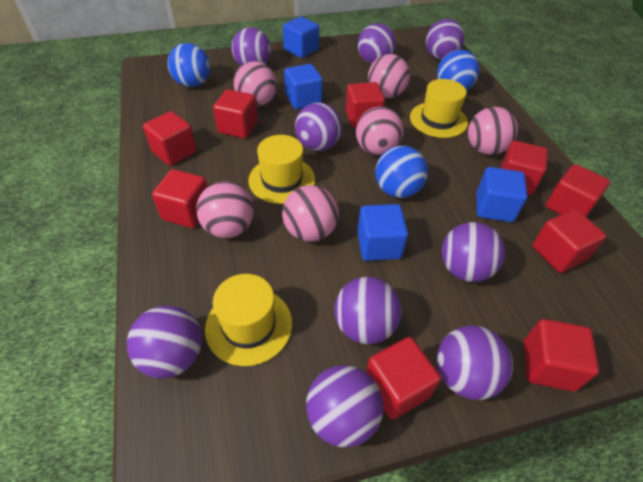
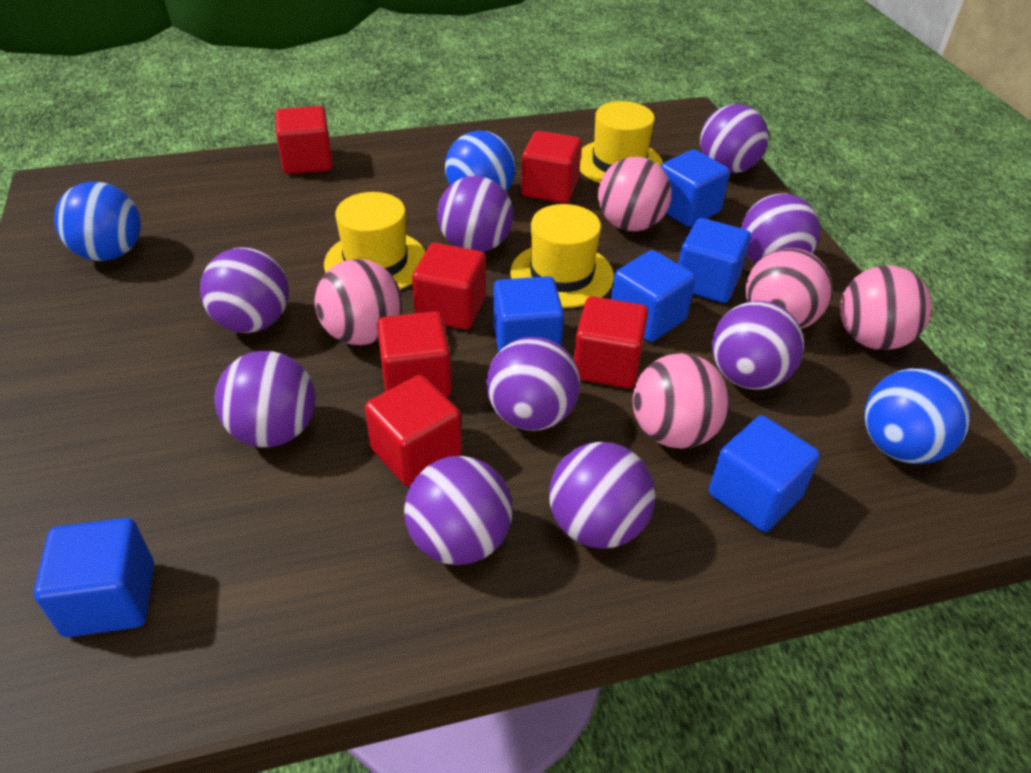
blue cube: 4 -> 6
pink ball: 6 -> 5
red cube: 9 -> 6

